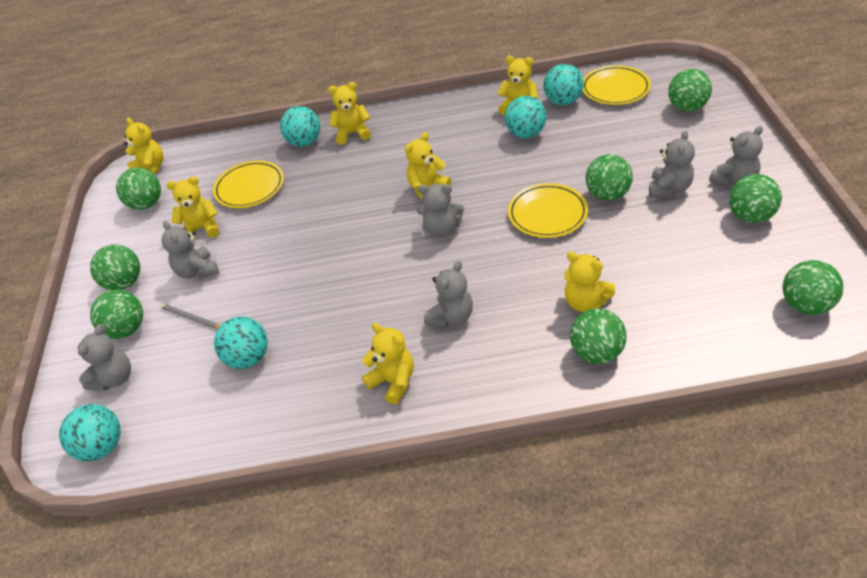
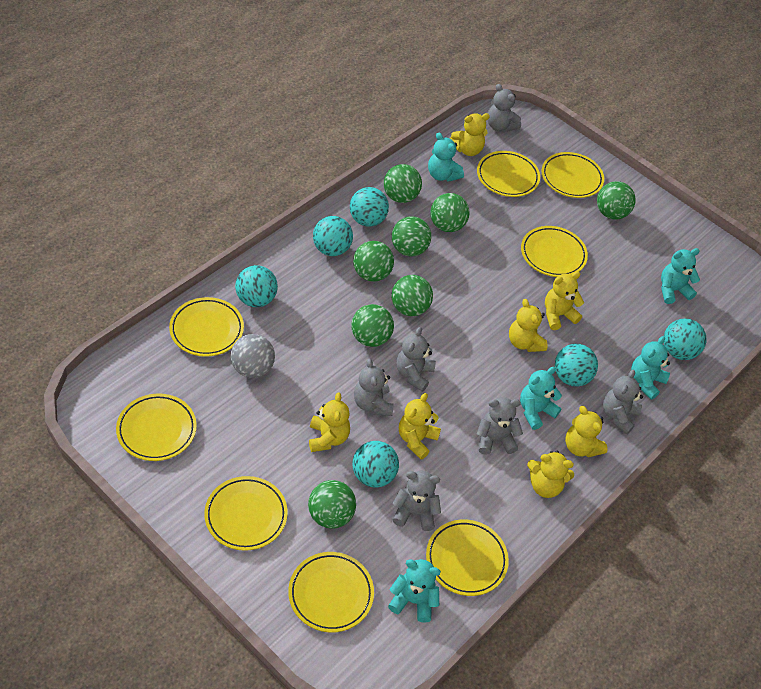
grey ball: 0 -> 1
grey pencil: 1 -> 0
turquoise ball: 5 -> 6
turquoise teddy bear: 0 -> 5
yellow plate: 3 -> 8

